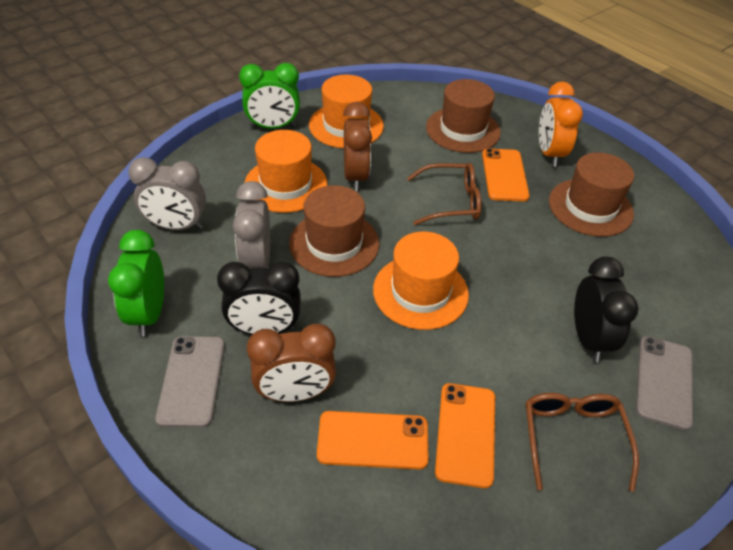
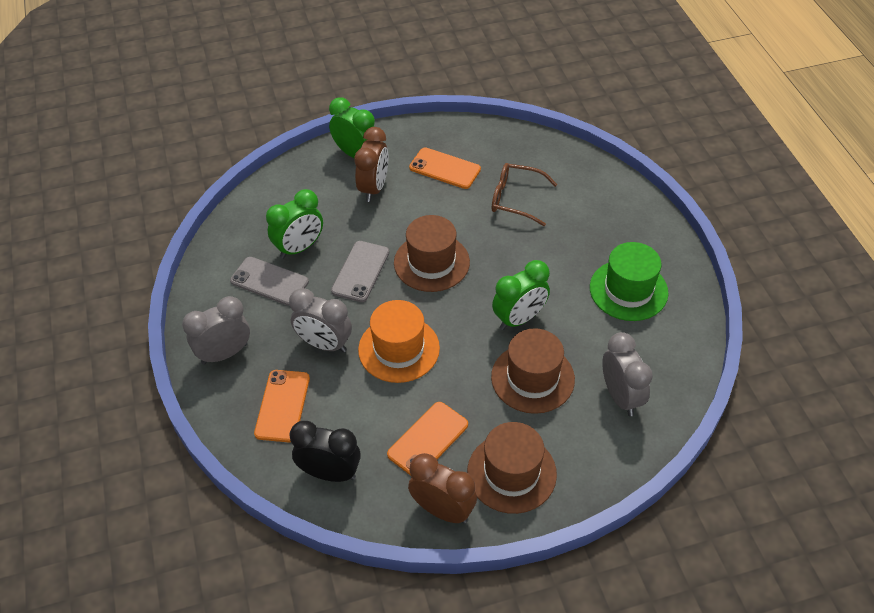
black clock: 2 -> 1
brown glasses: 2 -> 1
green clock: 2 -> 3
green hat: 0 -> 1
grey clock: 2 -> 3
orange clock: 1 -> 0
orange hat: 3 -> 1

